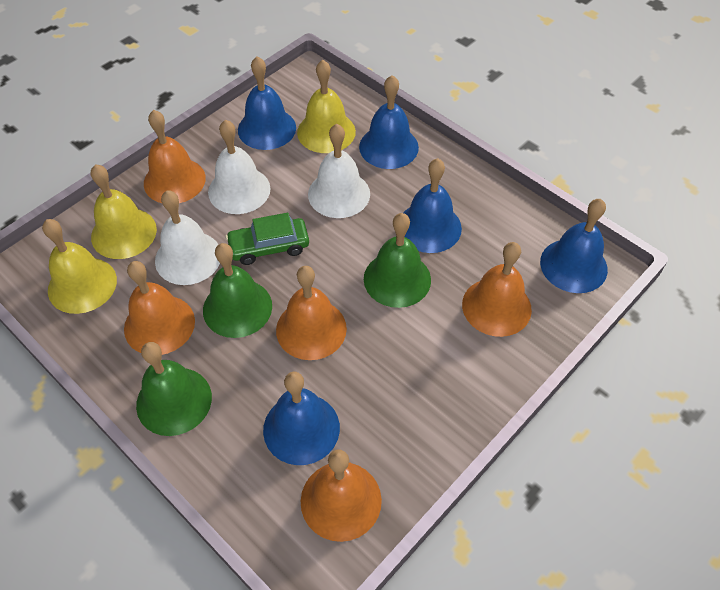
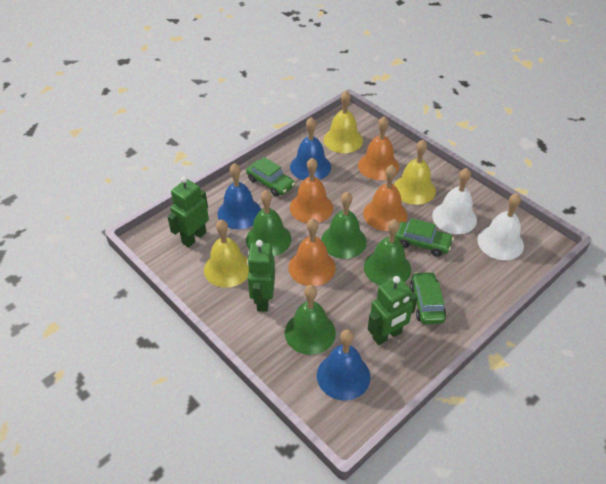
blue bell: 5 -> 3
green bell: 3 -> 4
green car: 1 -> 3
green robot: 0 -> 3
orange bell: 5 -> 4
white bell: 3 -> 2

